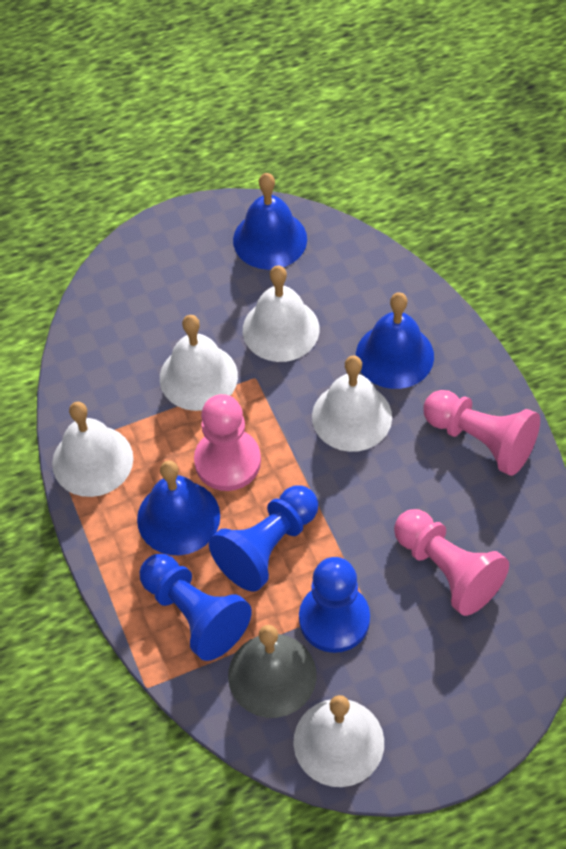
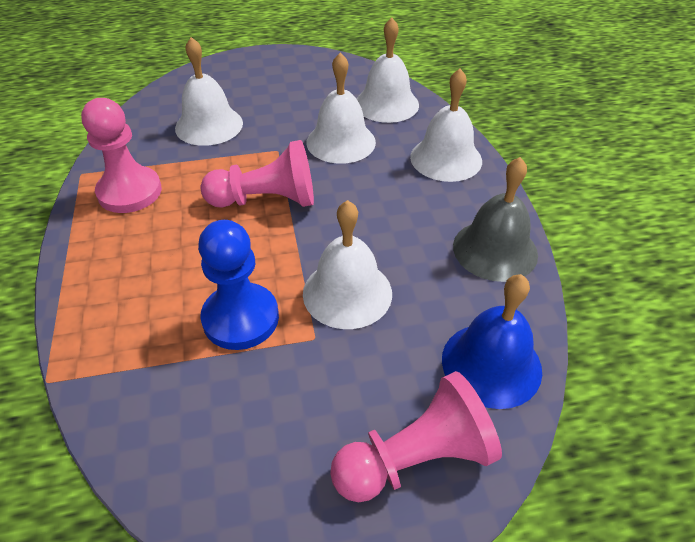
blue bell: 3 -> 1
blue pawn: 3 -> 1

